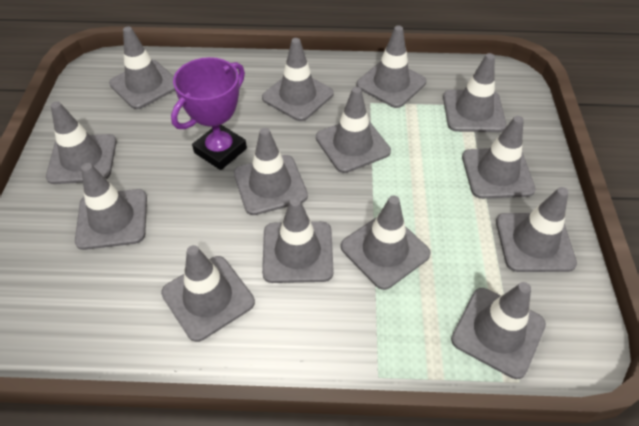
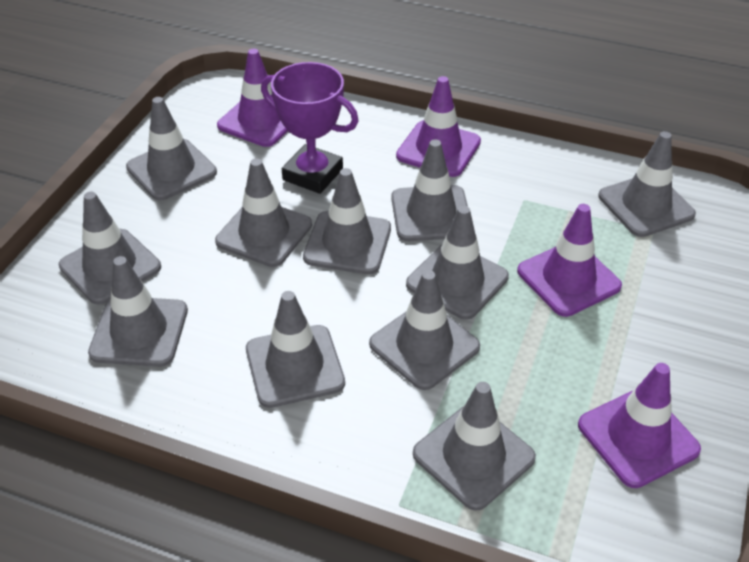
grey traffic cone: 14 -> 11
purple traffic cone: 0 -> 4

